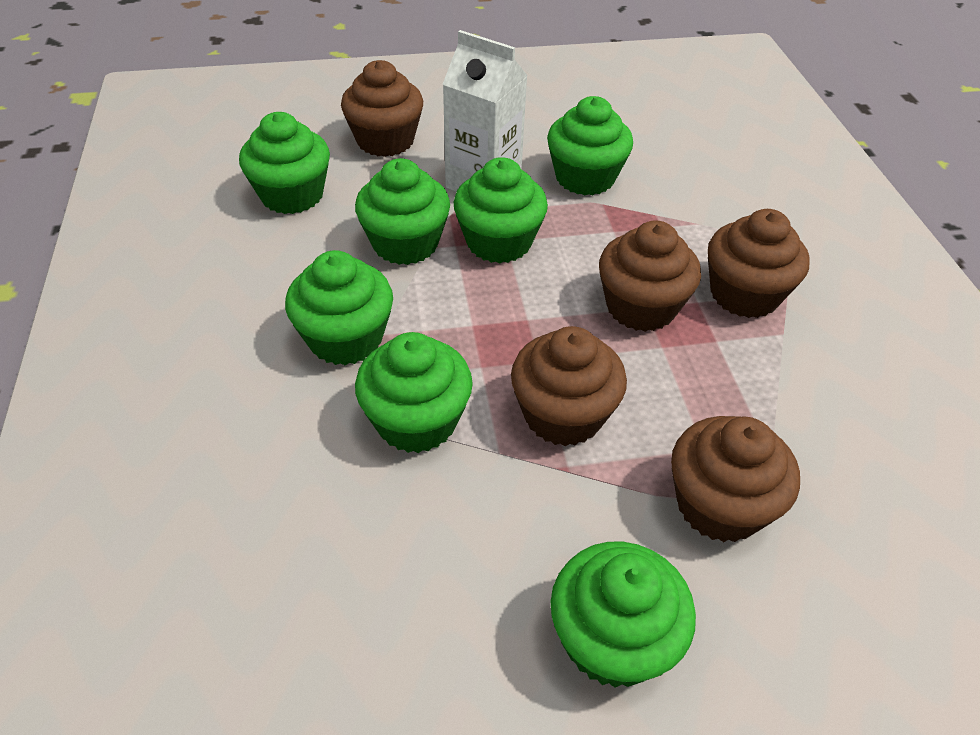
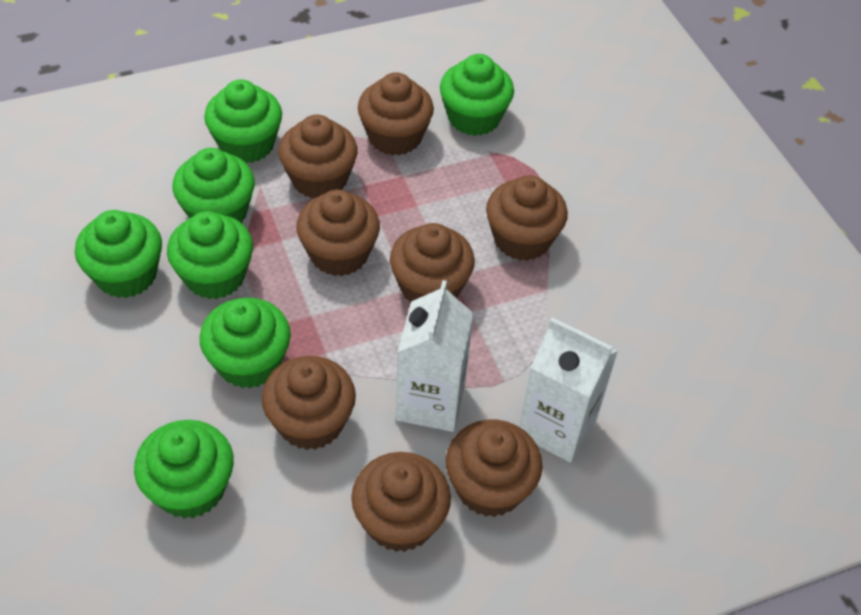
brown cupcake: 5 -> 8
white carton: 1 -> 2

